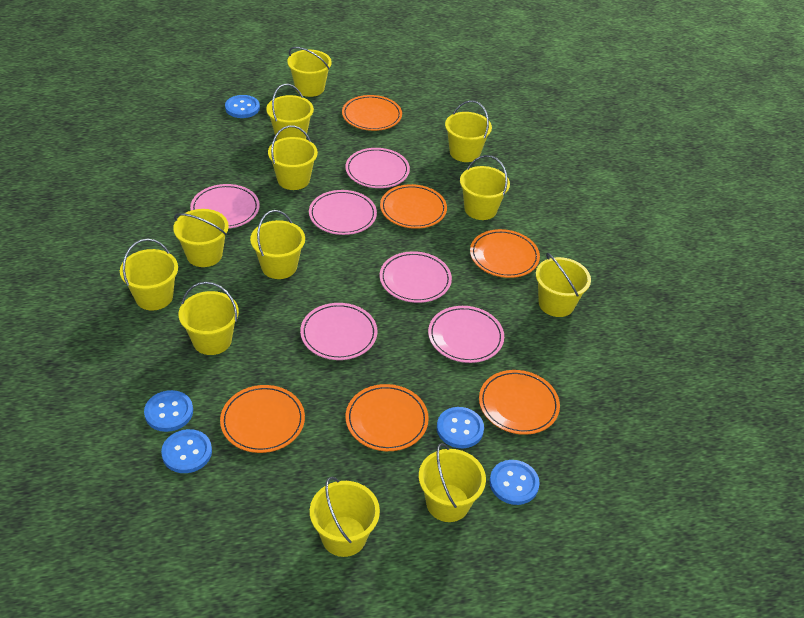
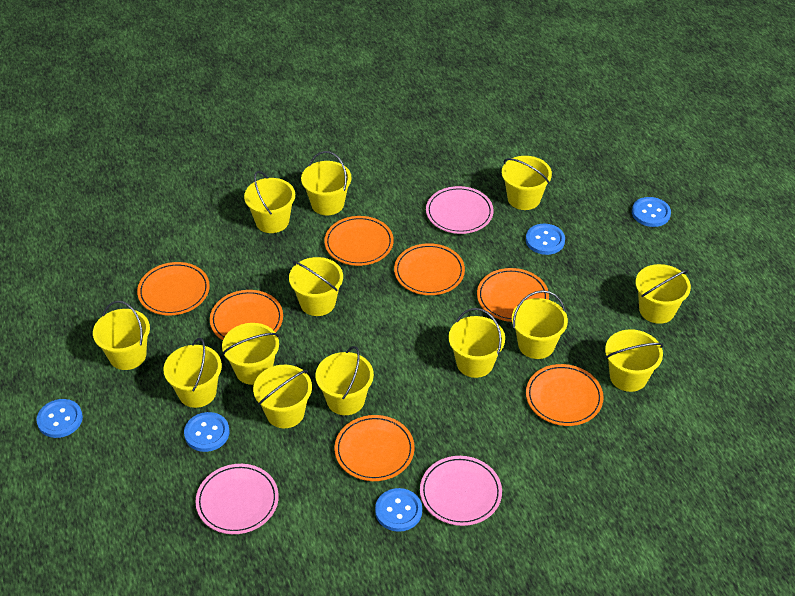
orange plate: 6 -> 7
pink plate: 6 -> 3
yellow bucket: 12 -> 13

